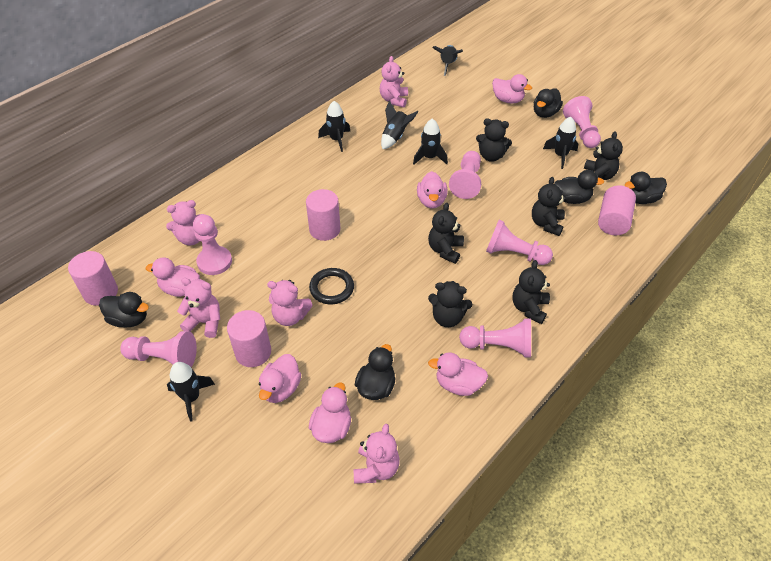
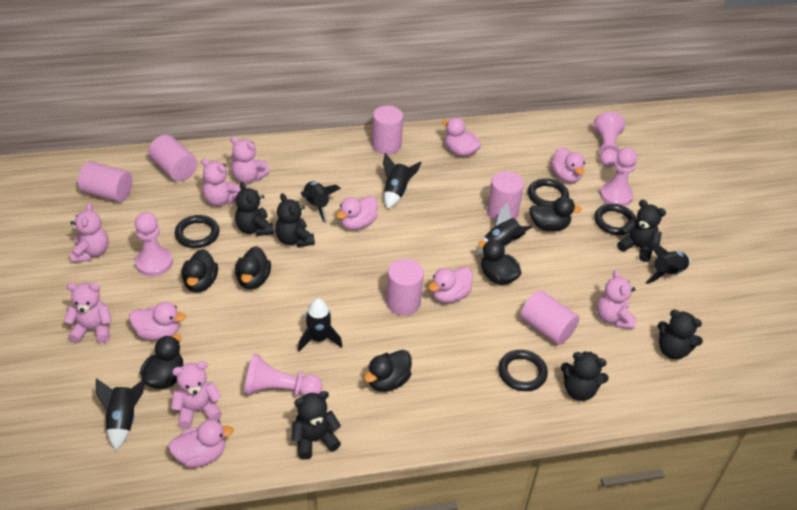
black duck: 5 -> 6
black ring: 1 -> 4
pink cylinder: 4 -> 6
pink pawn: 6 -> 4
pink teddy bear: 5 -> 6

